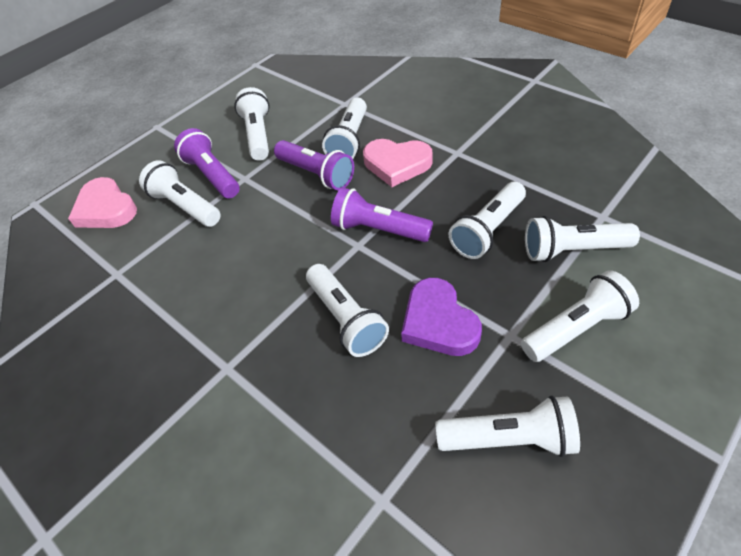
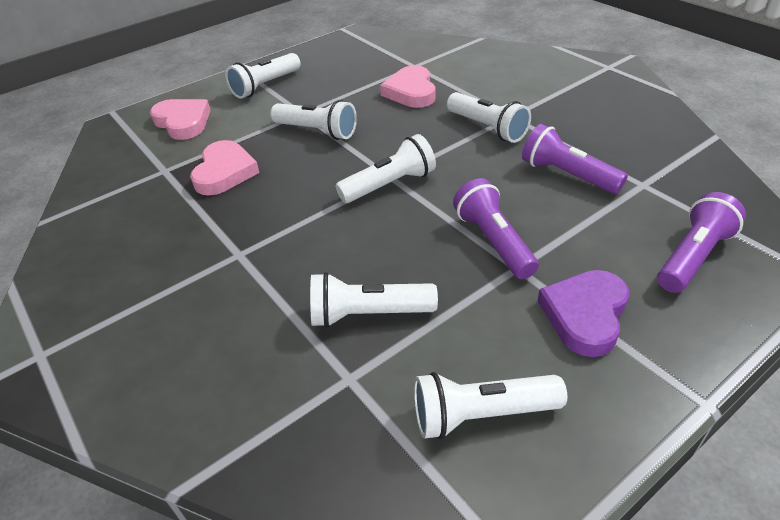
pink heart: 2 -> 3
white flashlight: 8 -> 6

